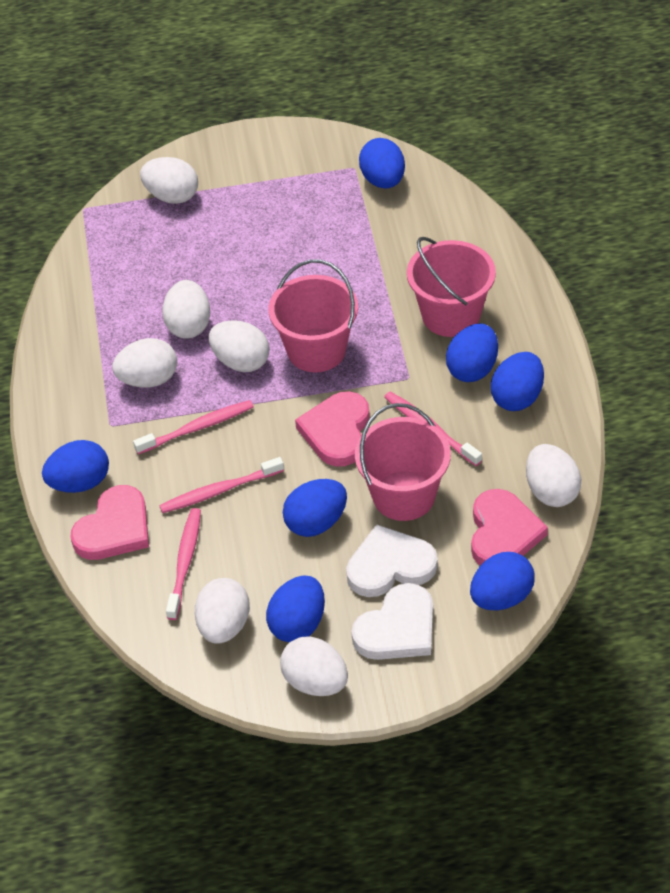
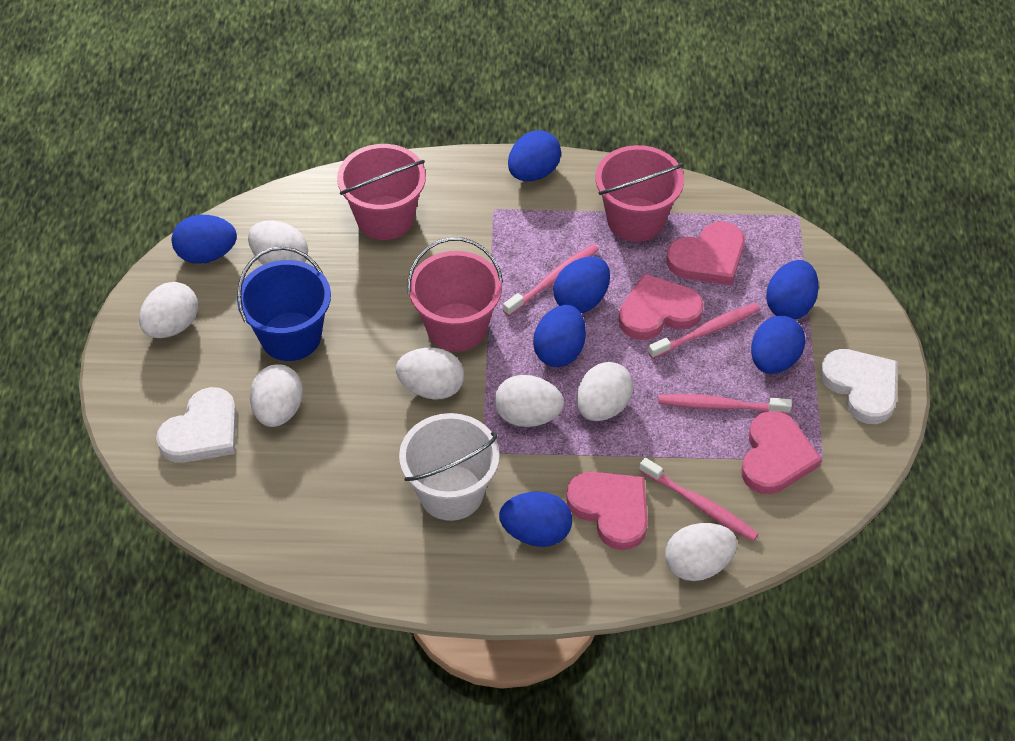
blue bucket: 0 -> 1
pink heart: 3 -> 4
white bucket: 0 -> 1

